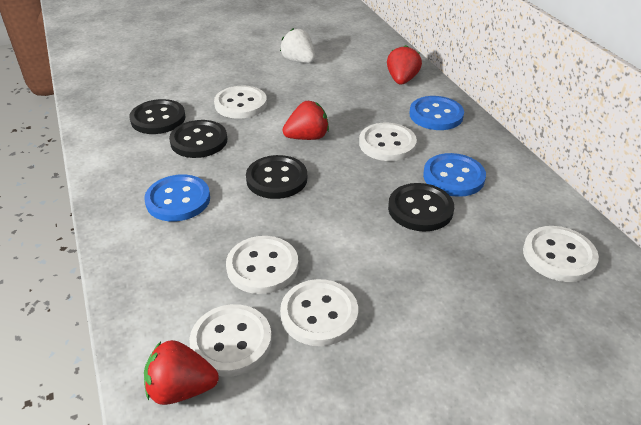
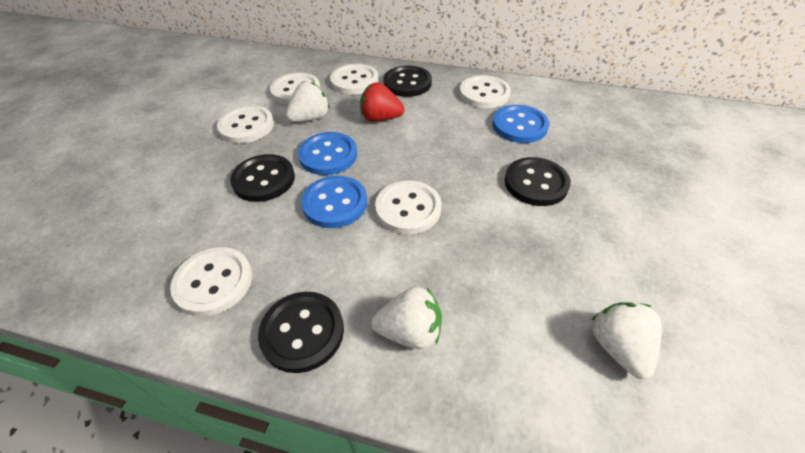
red strawberry: 3 -> 1
white strawberry: 1 -> 3

